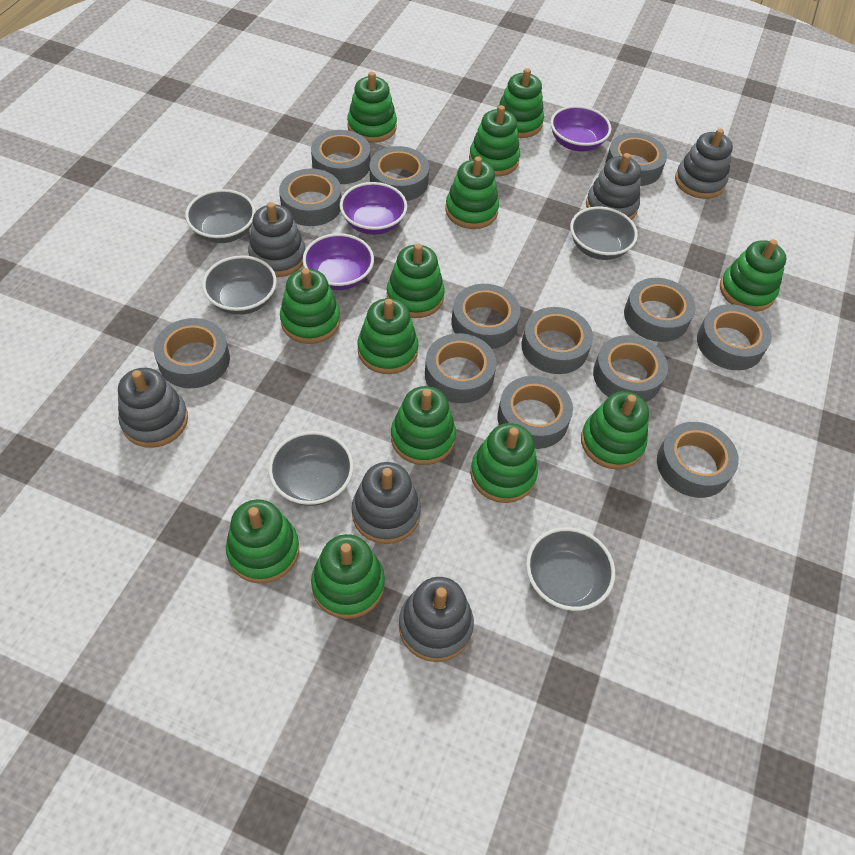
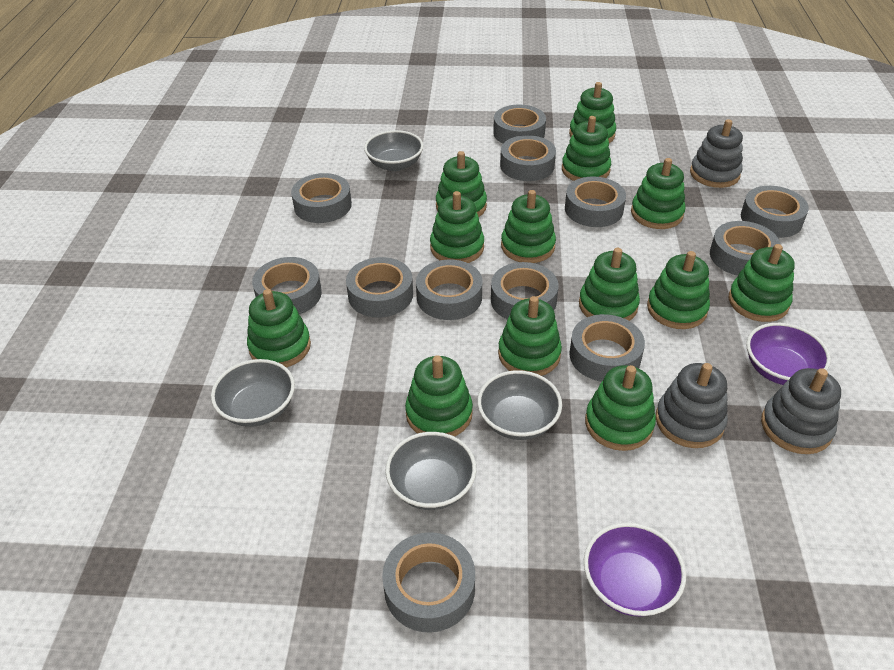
grey bowl: 5 -> 4
grey stacking toy: 6 -> 3
grey tape: 13 -> 12
purple bowl: 3 -> 2

